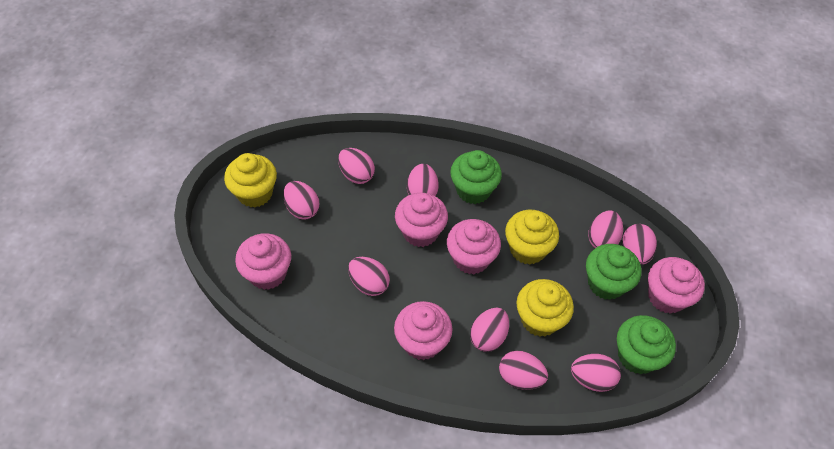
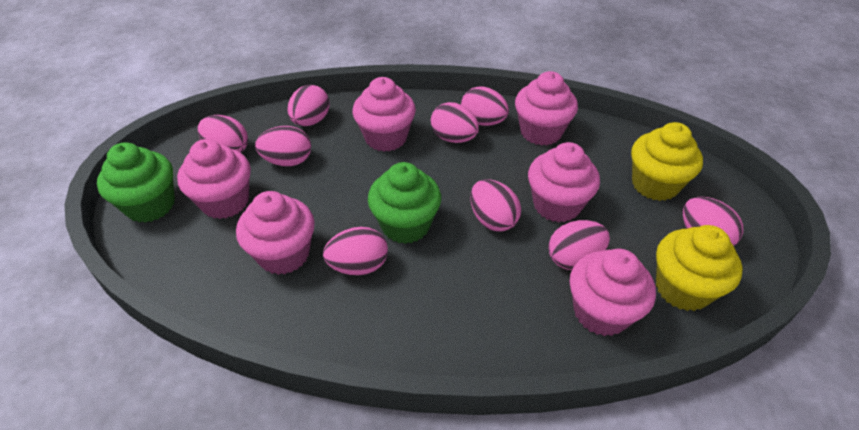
green cupcake: 3 -> 2
pink cupcake: 5 -> 6
yellow cupcake: 3 -> 2

